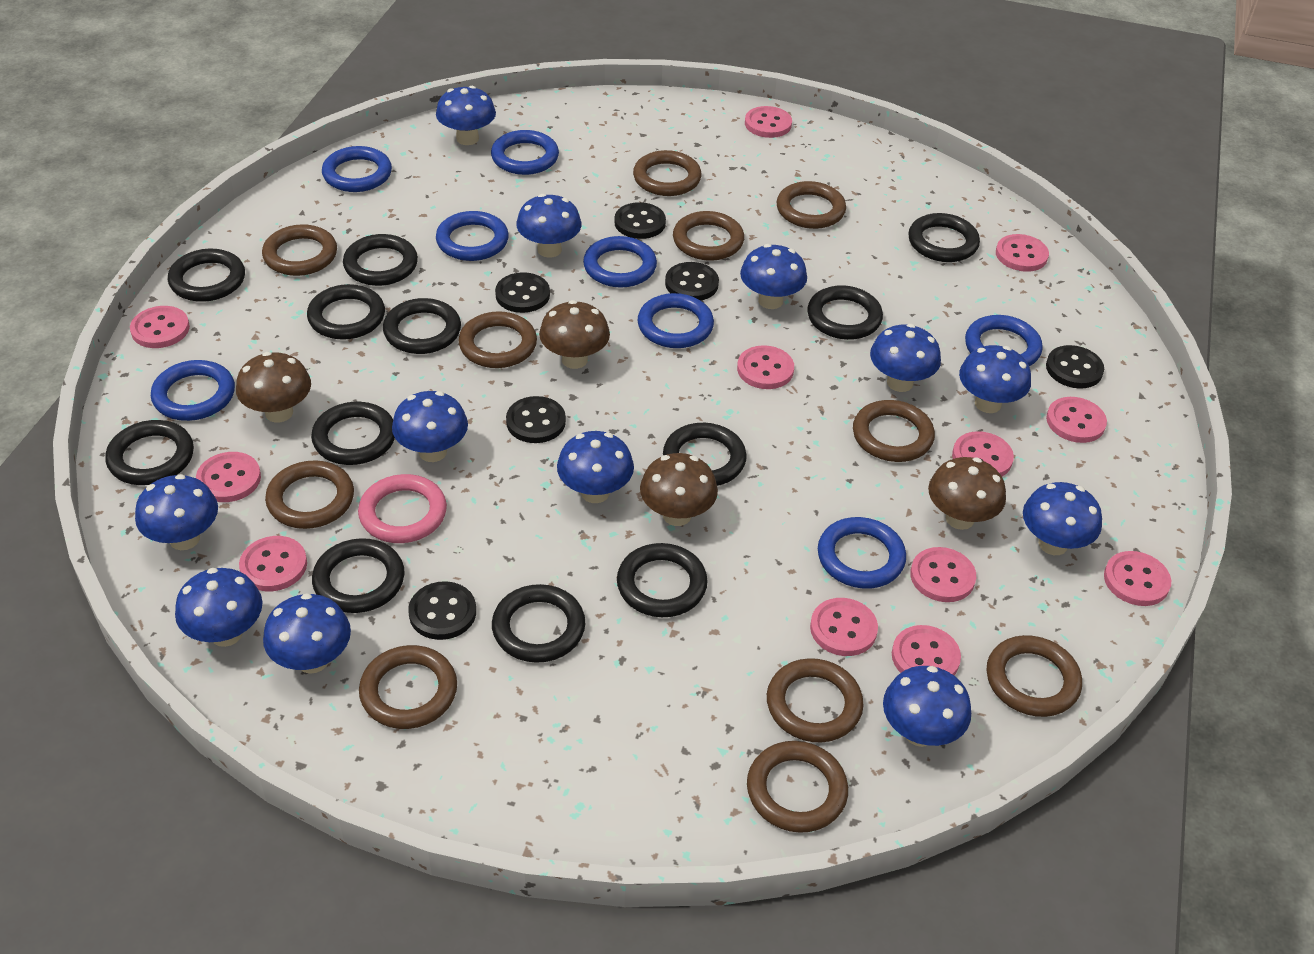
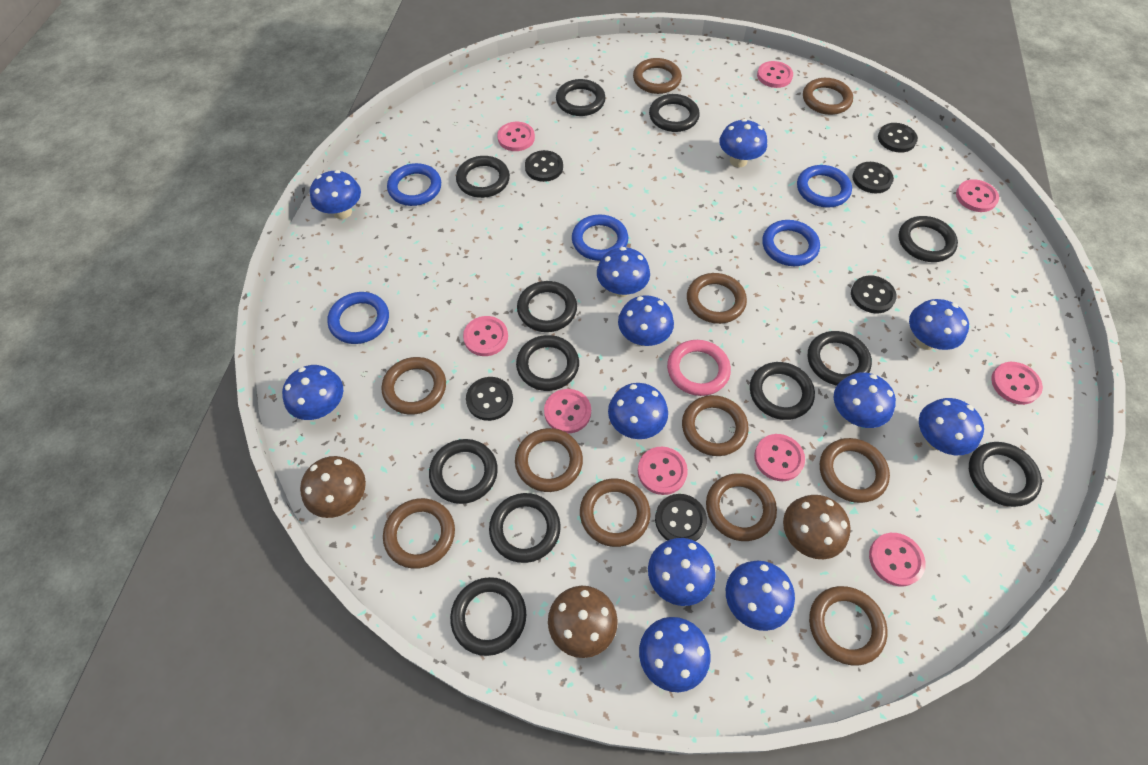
blue ring: 8 -> 5
brown mushroom: 4 -> 3
pink button: 12 -> 9

